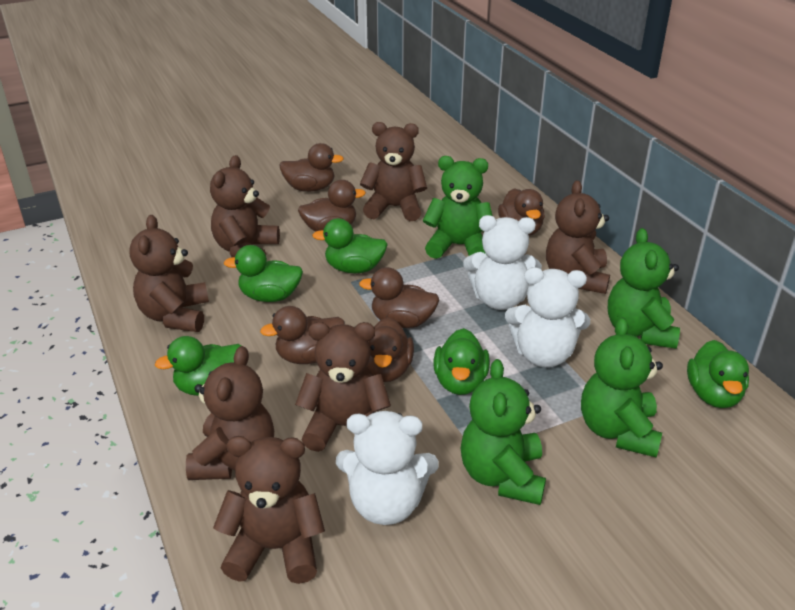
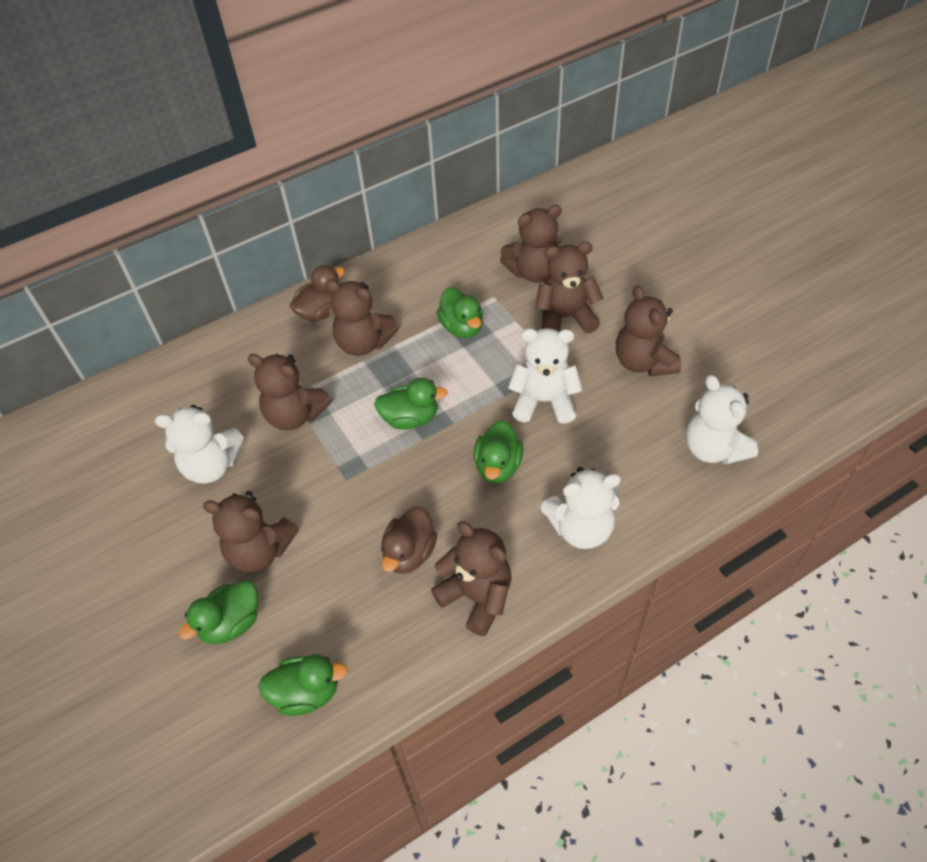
brown duck: 6 -> 2
green teddy bear: 4 -> 0
white teddy bear: 3 -> 4

